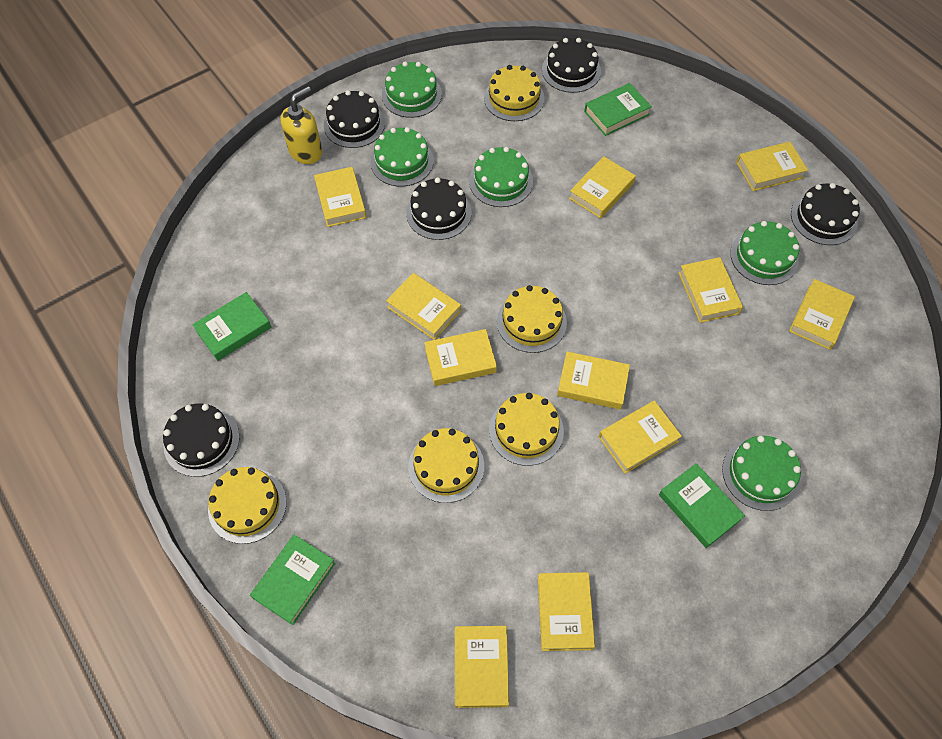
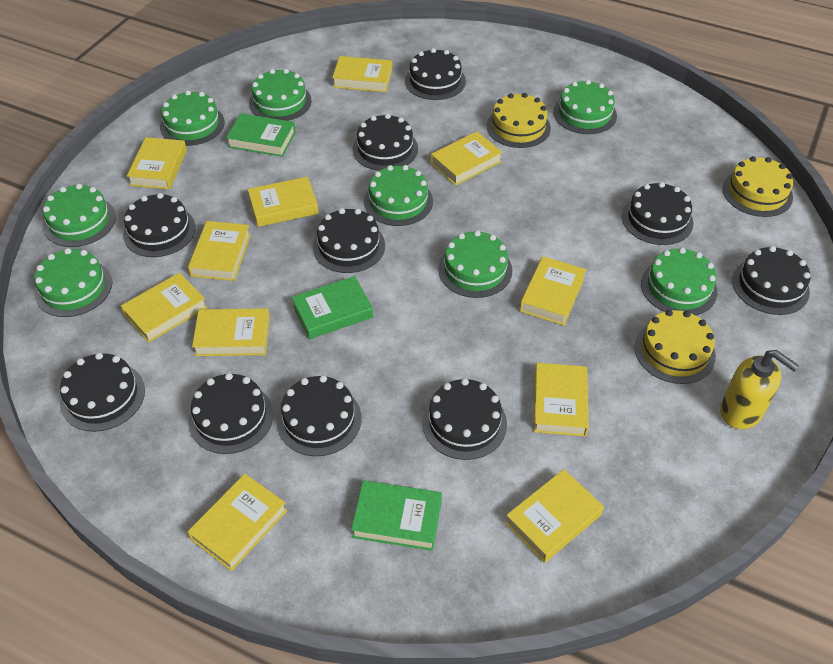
black cake: 5 -> 10
green book: 4 -> 3
green cake: 5 -> 8
yellow cake: 5 -> 3

